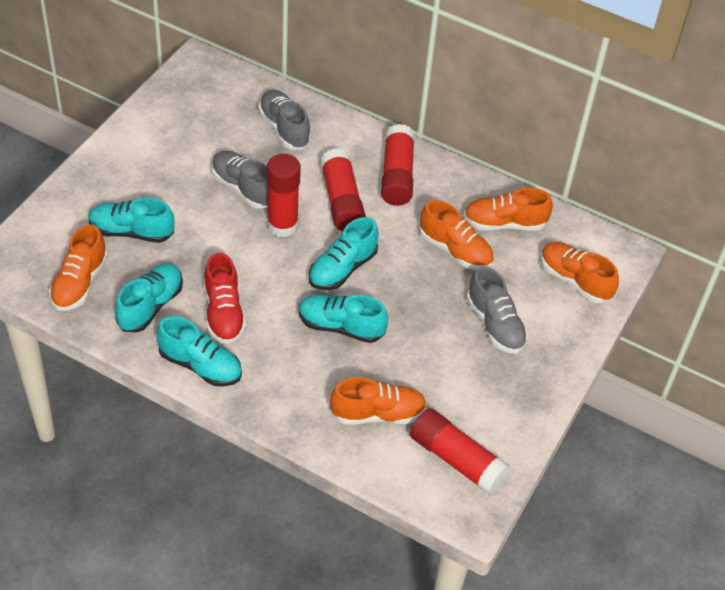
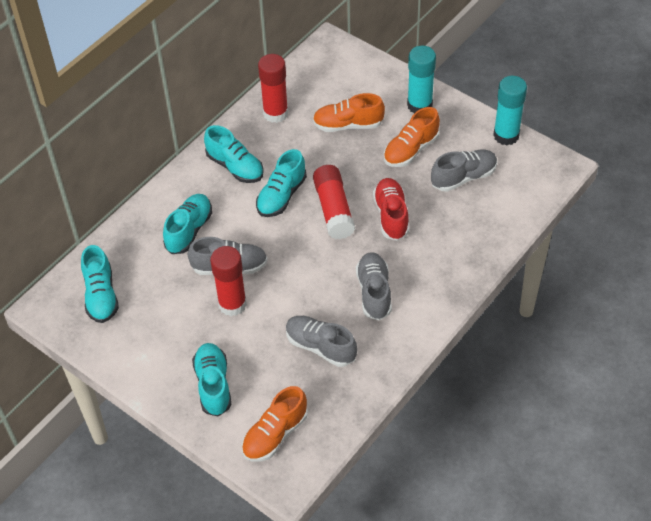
grey shoe: 3 -> 4
orange shoe: 5 -> 3
red glue stick: 4 -> 3
turquoise glue stick: 0 -> 2

